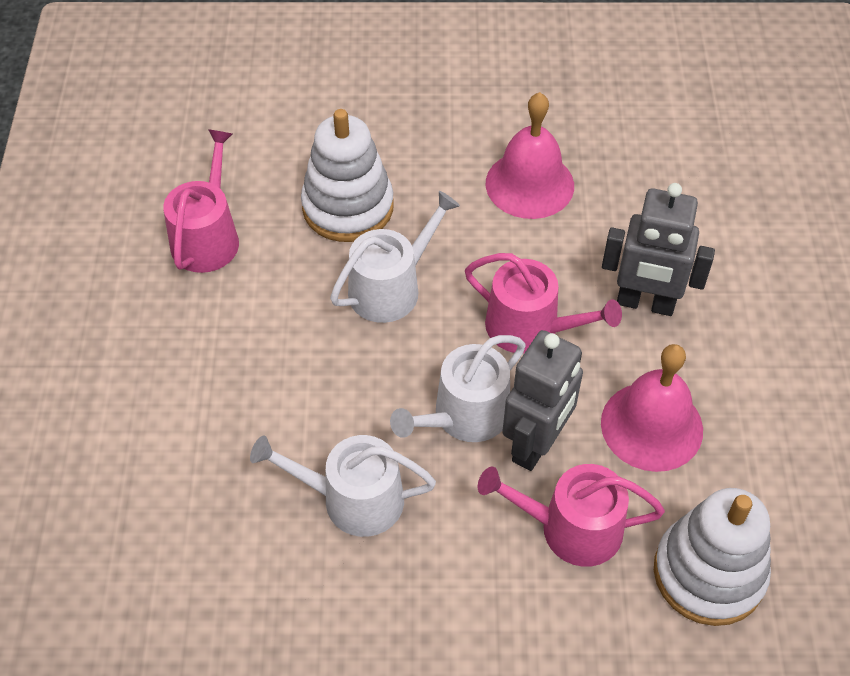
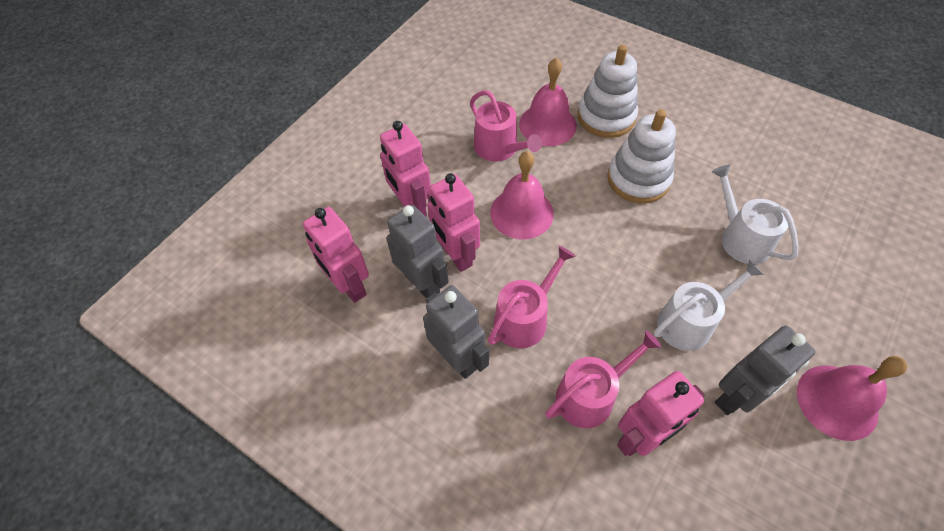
grey robot: 2 -> 3
pink bell: 2 -> 3
pink robot: 0 -> 4
white watering can: 3 -> 2

